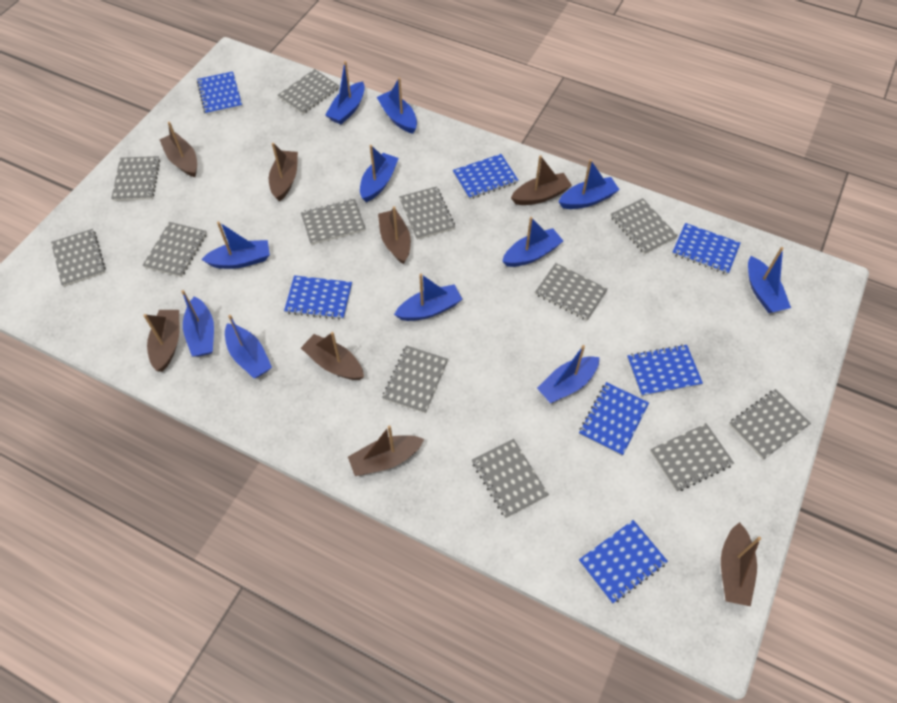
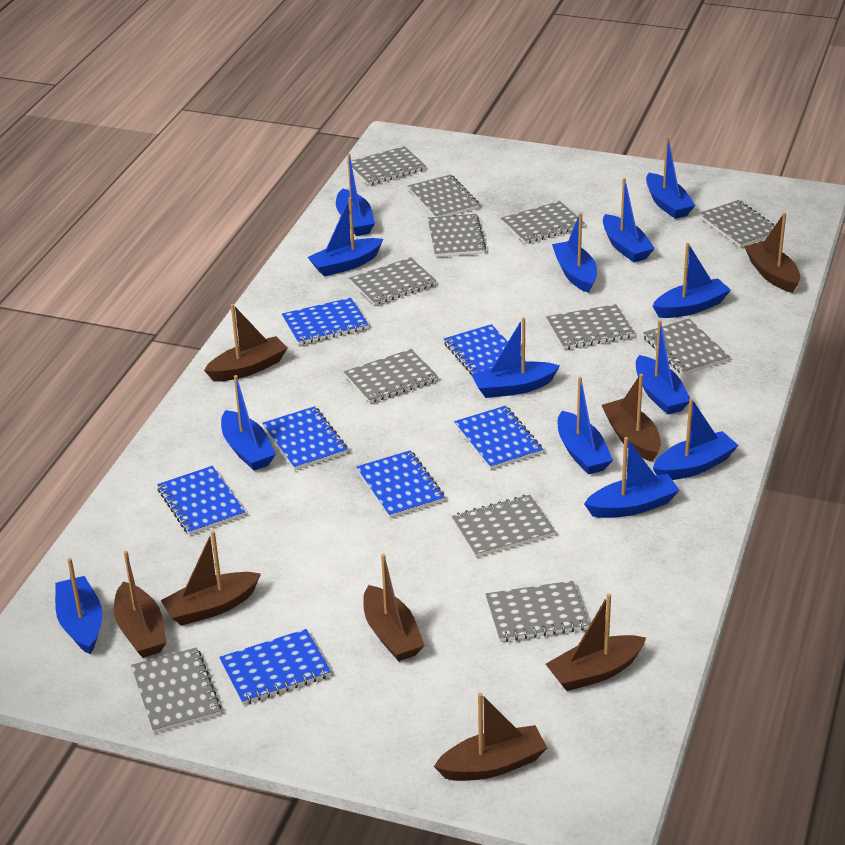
blue boat: 11 -> 13

